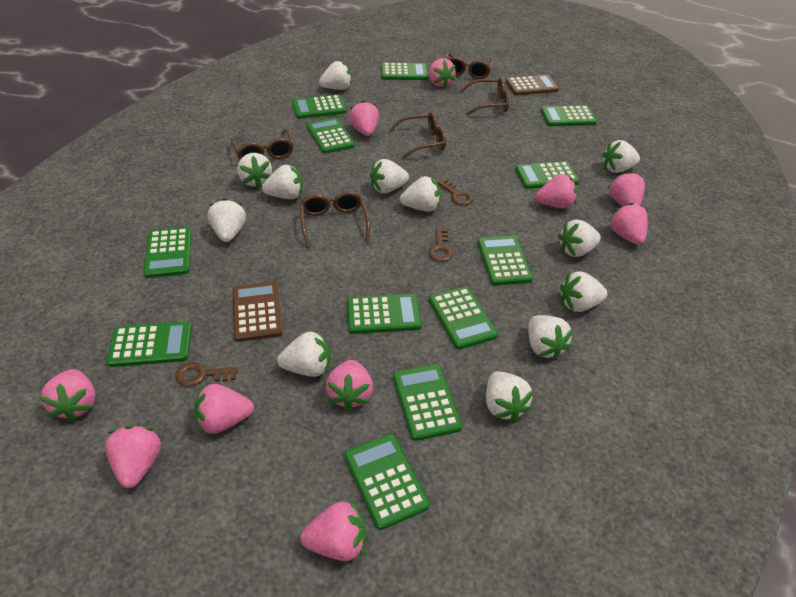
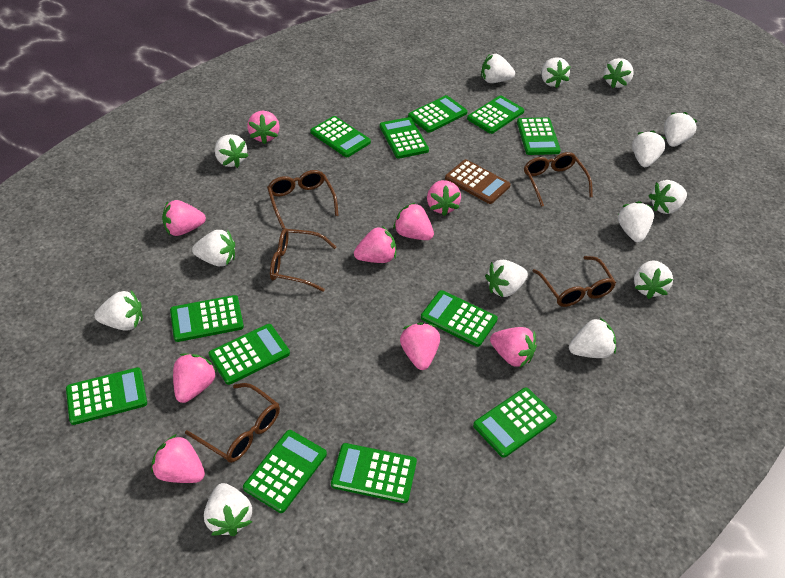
brown calculator: 2 -> 1
brown key: 3 -> 0
pink strawberry: 10 -> 9
white strawberry: 12 -> 14

